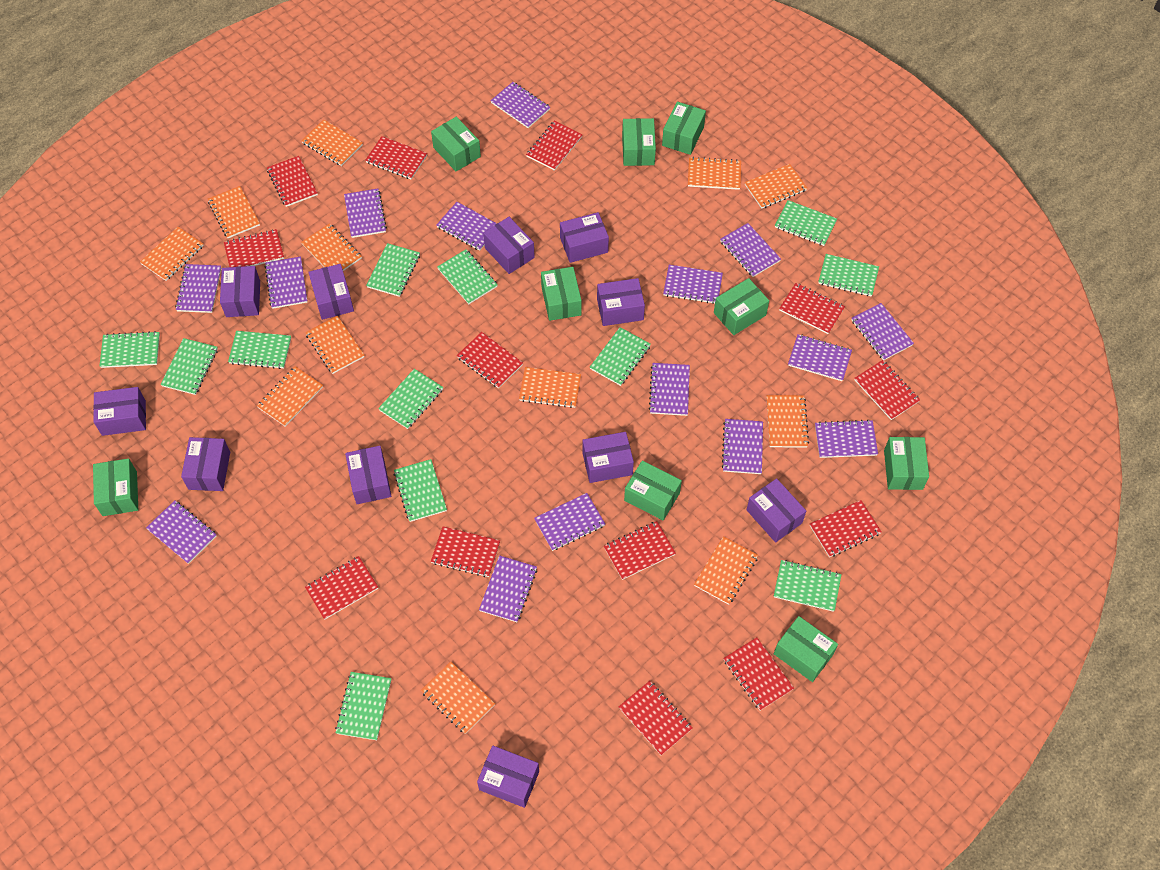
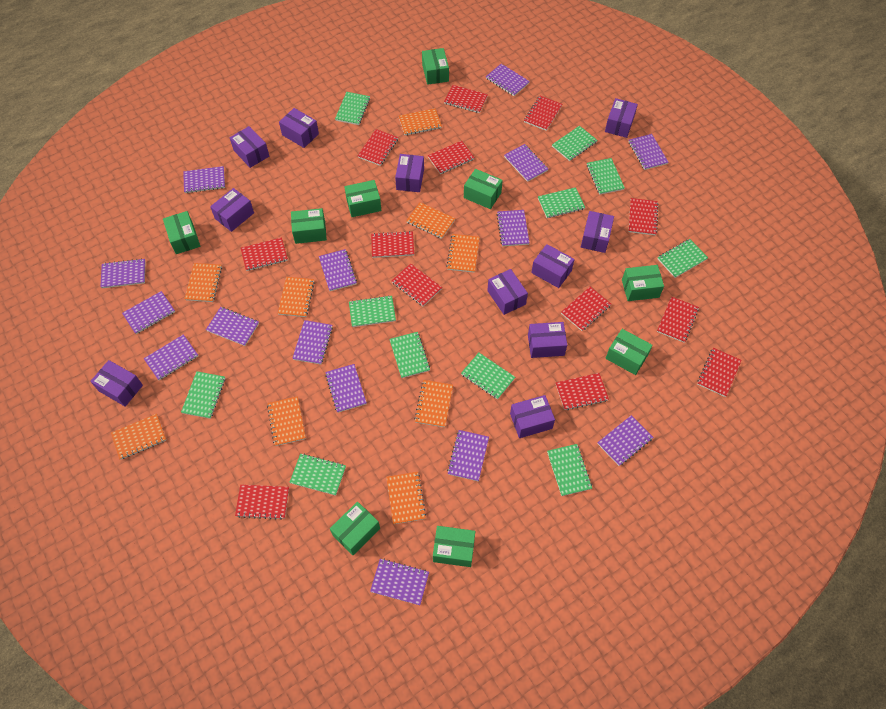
green notebook: 12 -> 11
orange notebook: 12 -> 9

